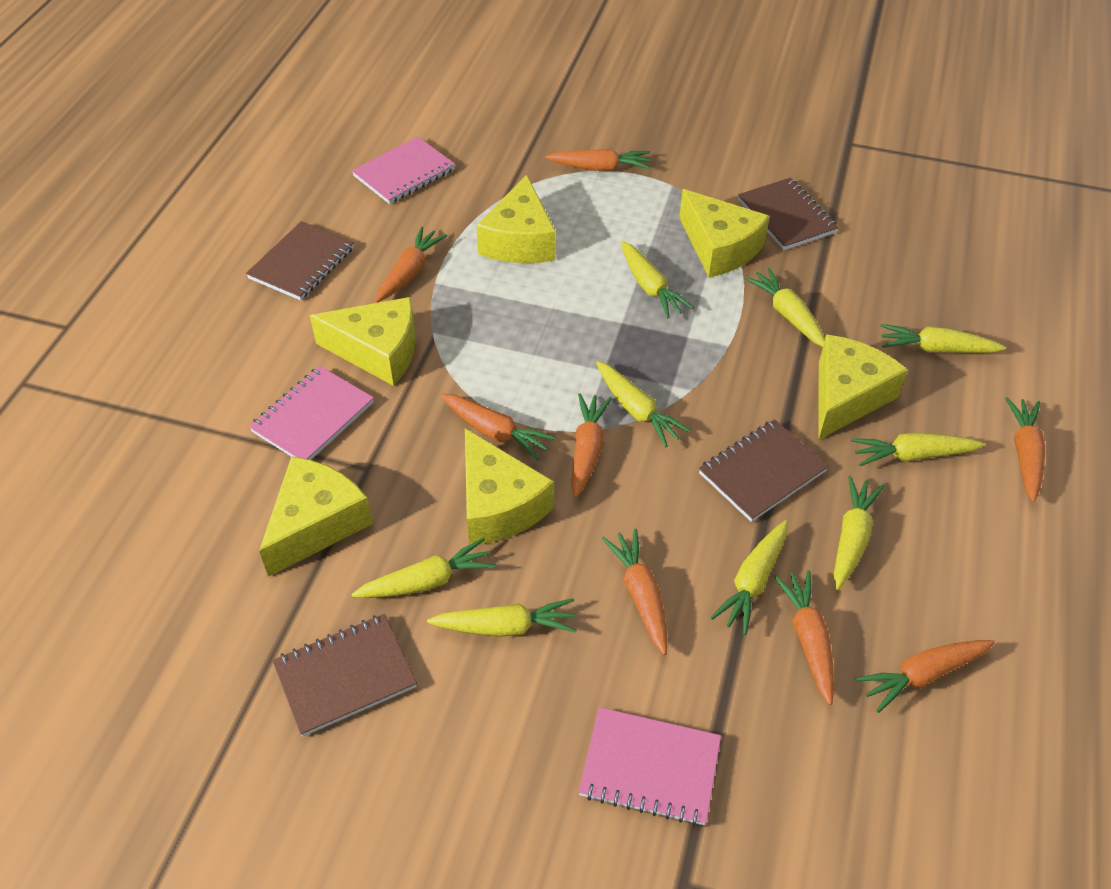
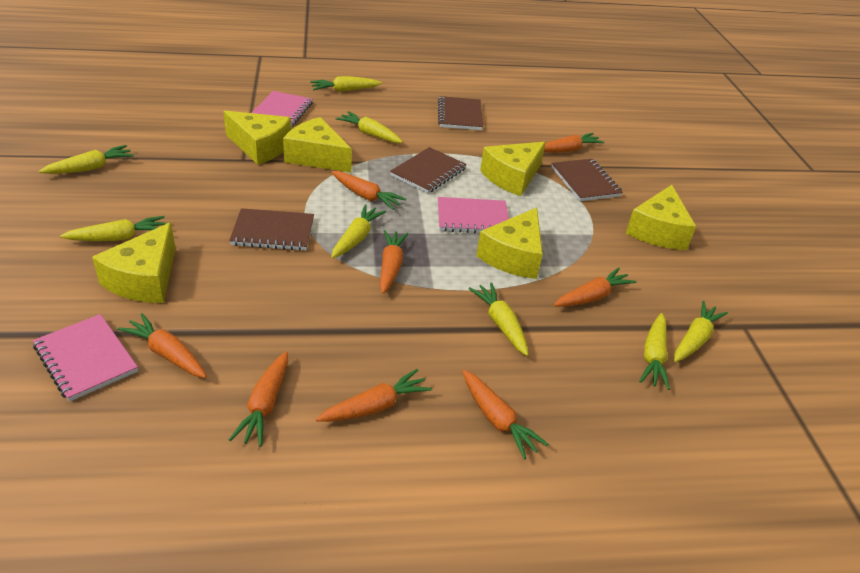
yellow carrot: 9 -> 8

